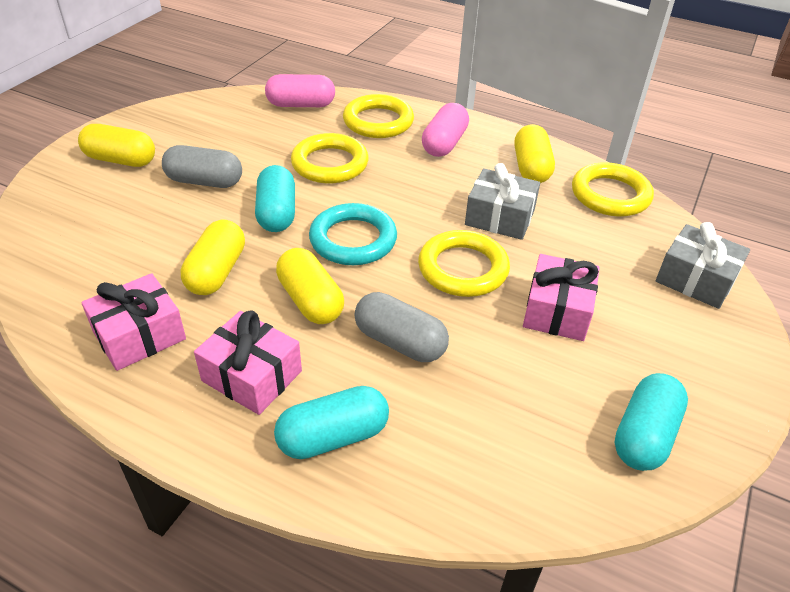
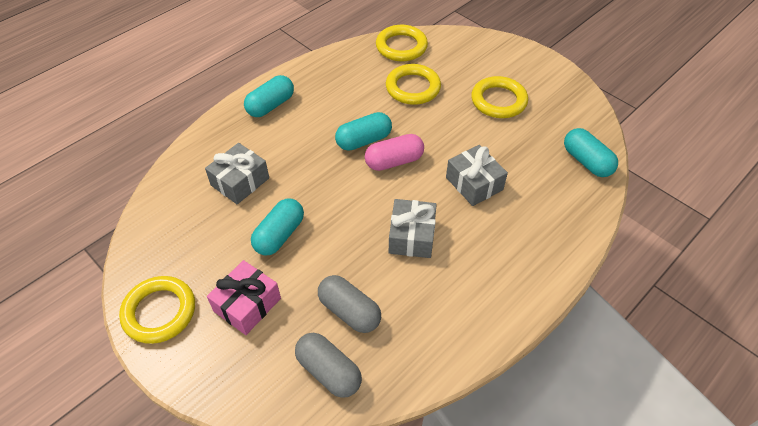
grey gift: 2 -> 3
pink capsule: 2 -> 1
pink gift: 3 -> 1
turquoise capsule: 3 -> 4
turquoise ring: 1 -> 0
yellow capsule: 4 -> 0

